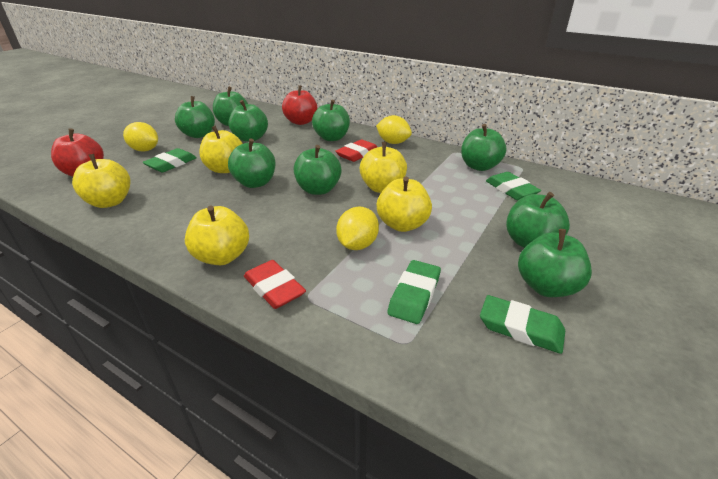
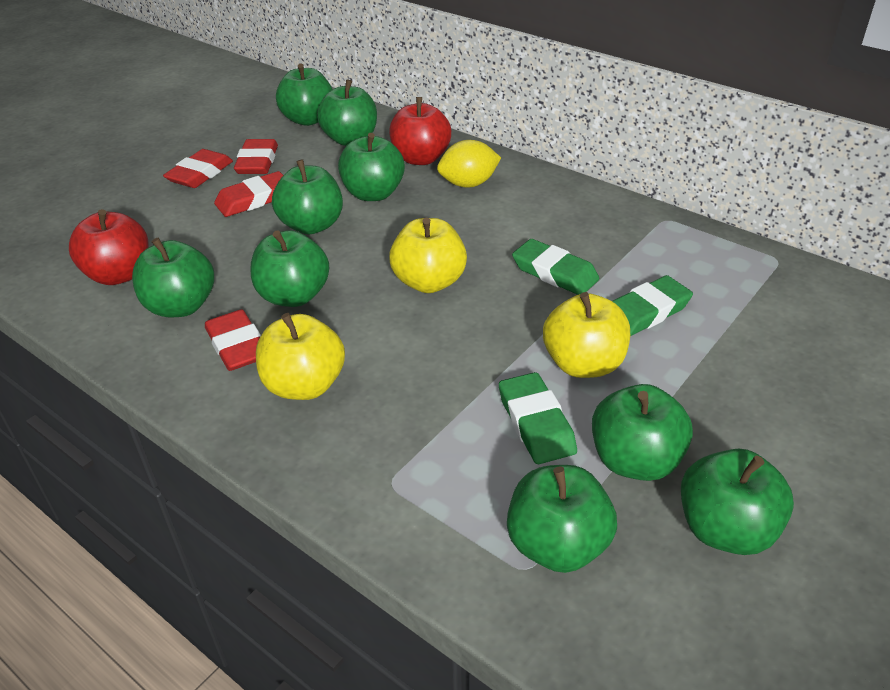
green eraser: 4 -> 3
red eraser: 2 -> 4
yellow apple: 5 -> 3
yellow lemon: 3 -> 1

